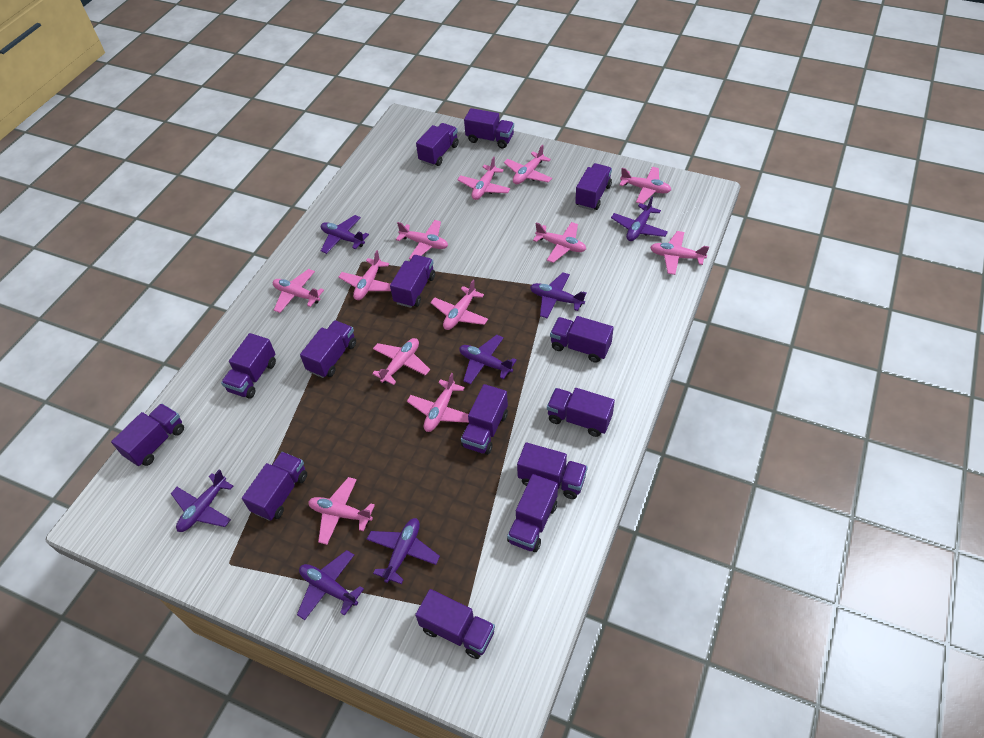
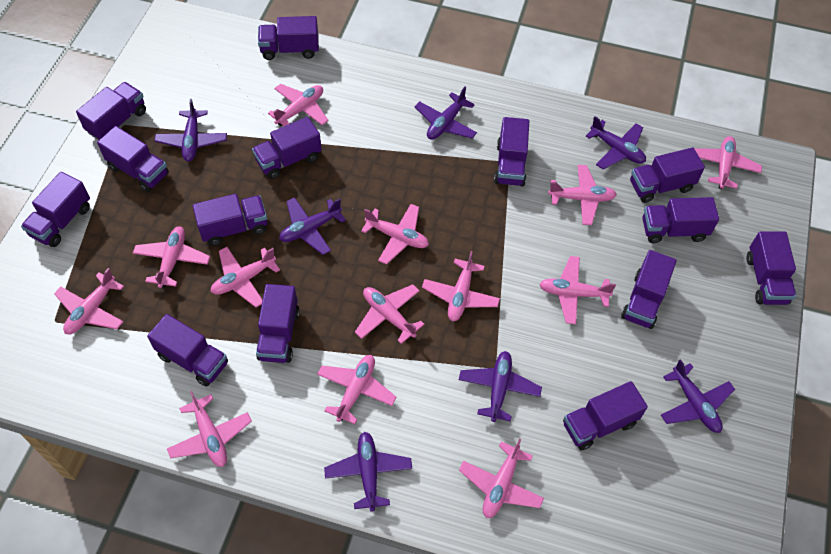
pink plane: 12 -> 13

